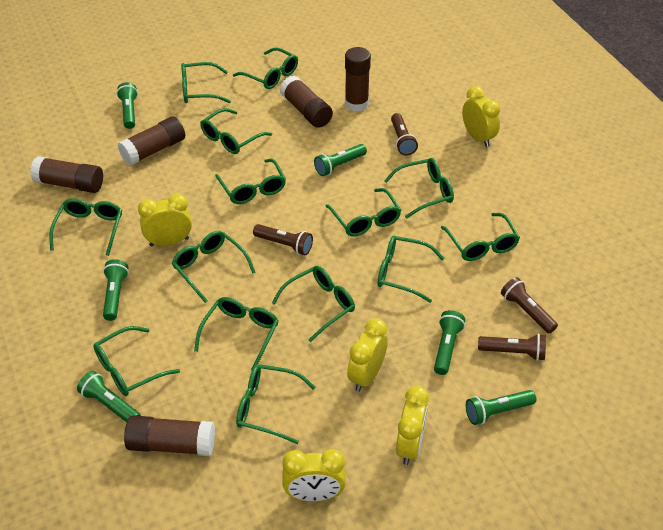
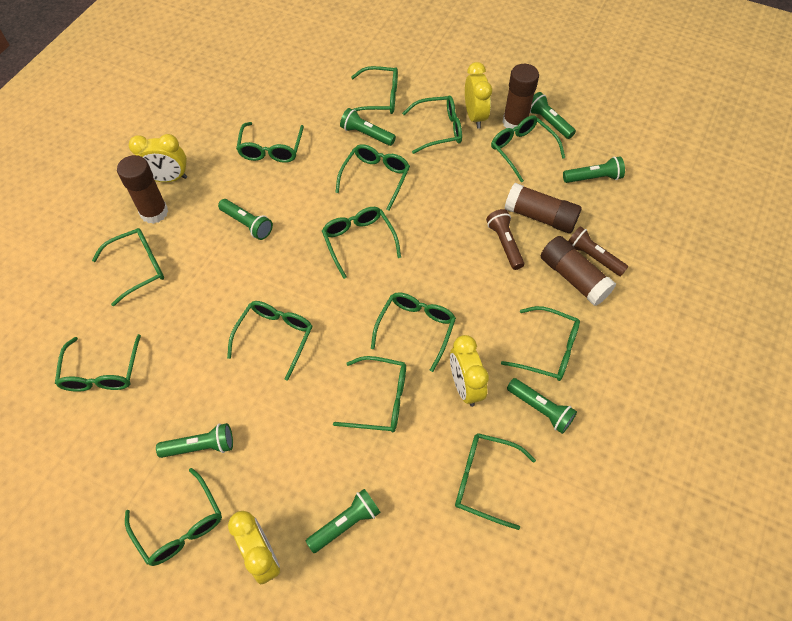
brown flashlight: 4 -> 2
brown glue stick: 5 -> 4
green flashlight: 6 -> 7
yellow clock: 5 -> 4

